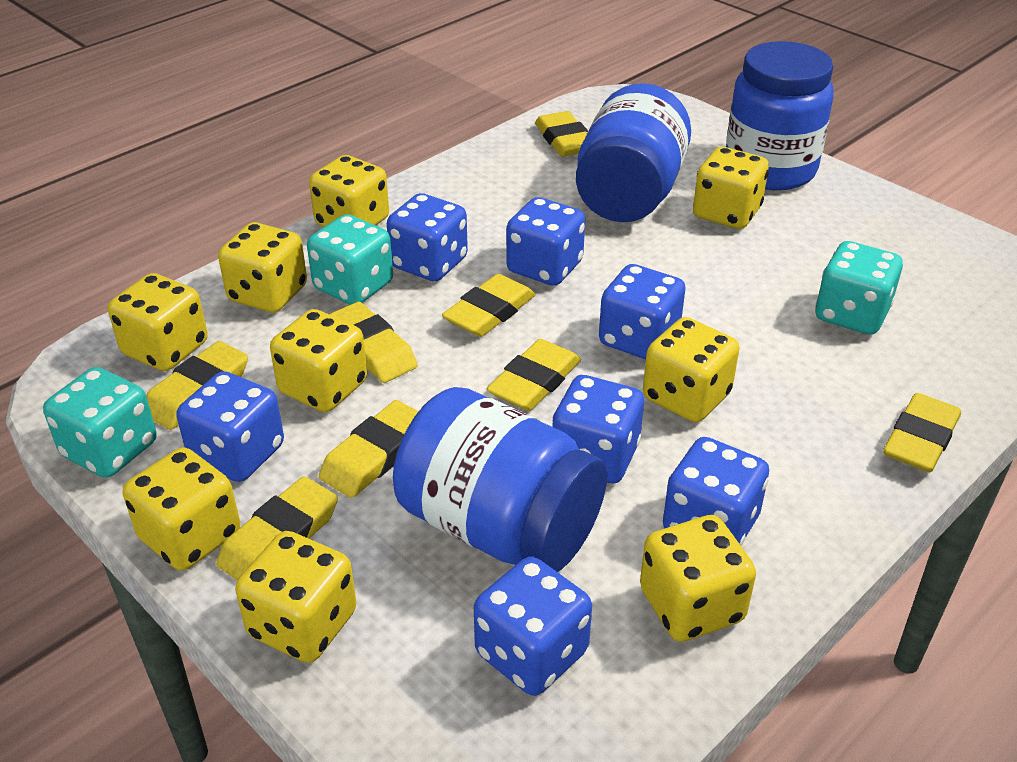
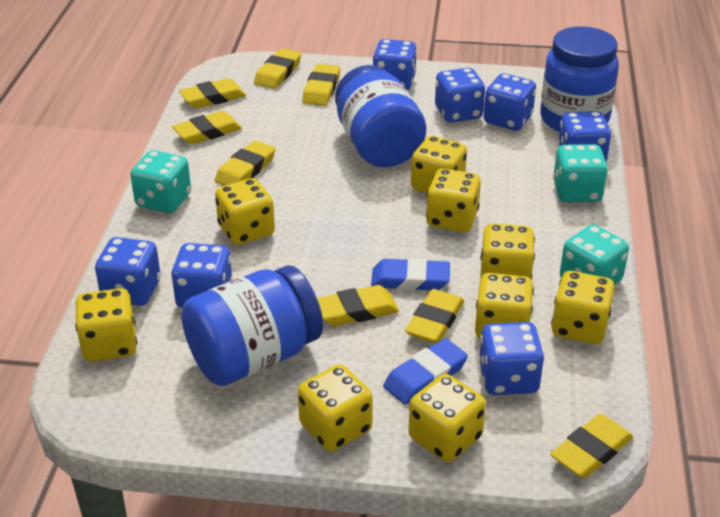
blue eraser: 0 -> 2

